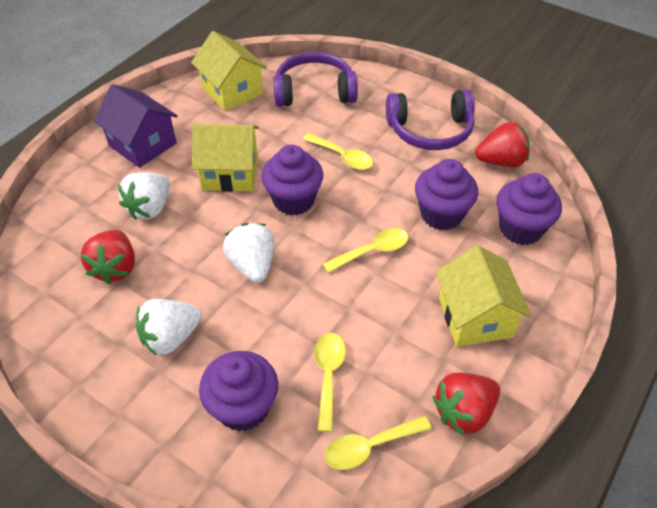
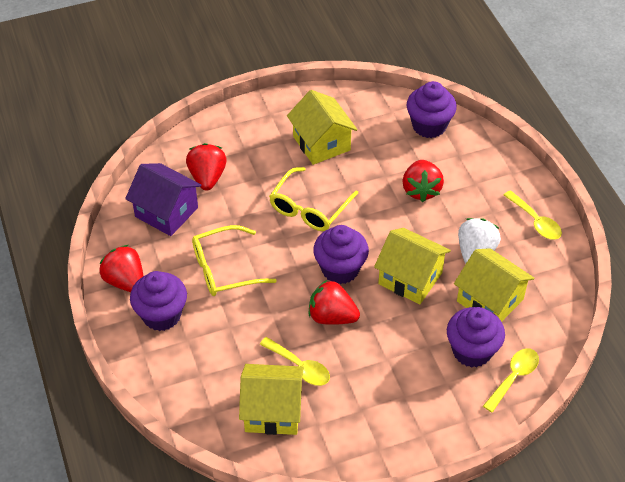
purple headphones: 2 -> 0
red strawberry: 3 -> 4
white strawberry: 3 -> 1
yellow glasses: 0 -> 2
yellow house: 3 -> 4
yellow spoon: 4 -> 3

